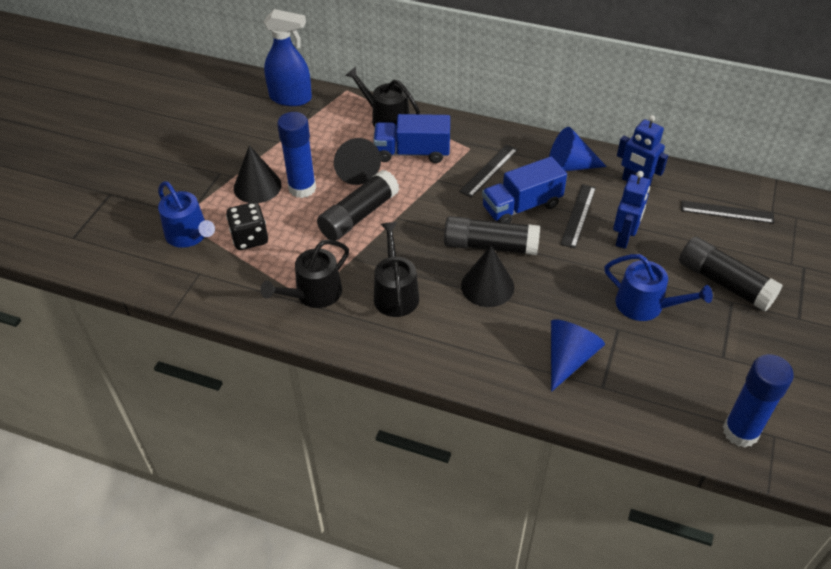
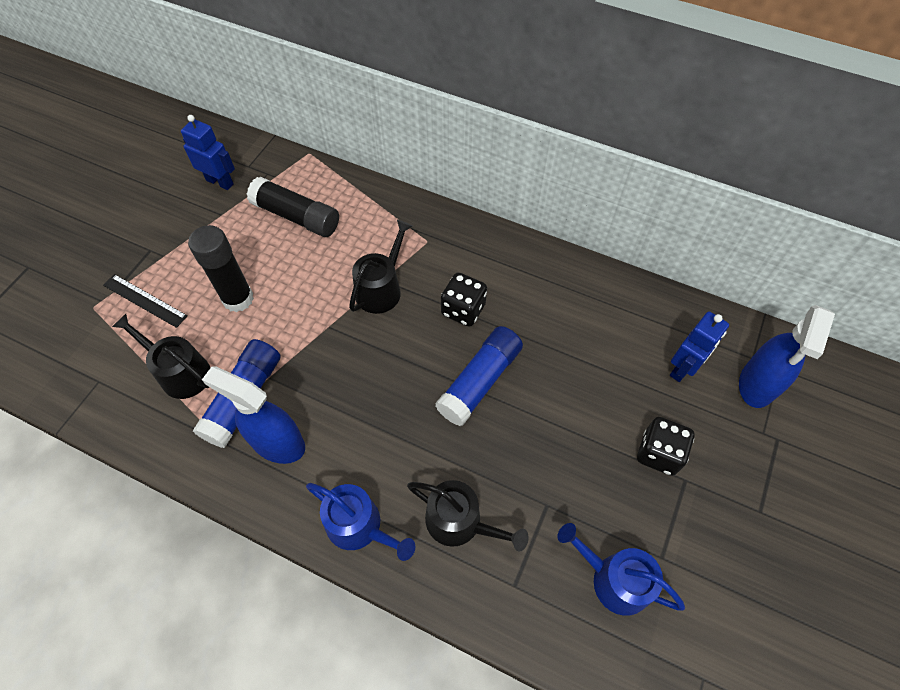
black cone: 3 -> 0
black dice: 1 -> 2
black glue stick: 3 -> 2
black ruler: 3 -> 1
blue cone: 2 -> 0
blue spray bottle: 1 -> 2
blue truck: 2 -> 0

